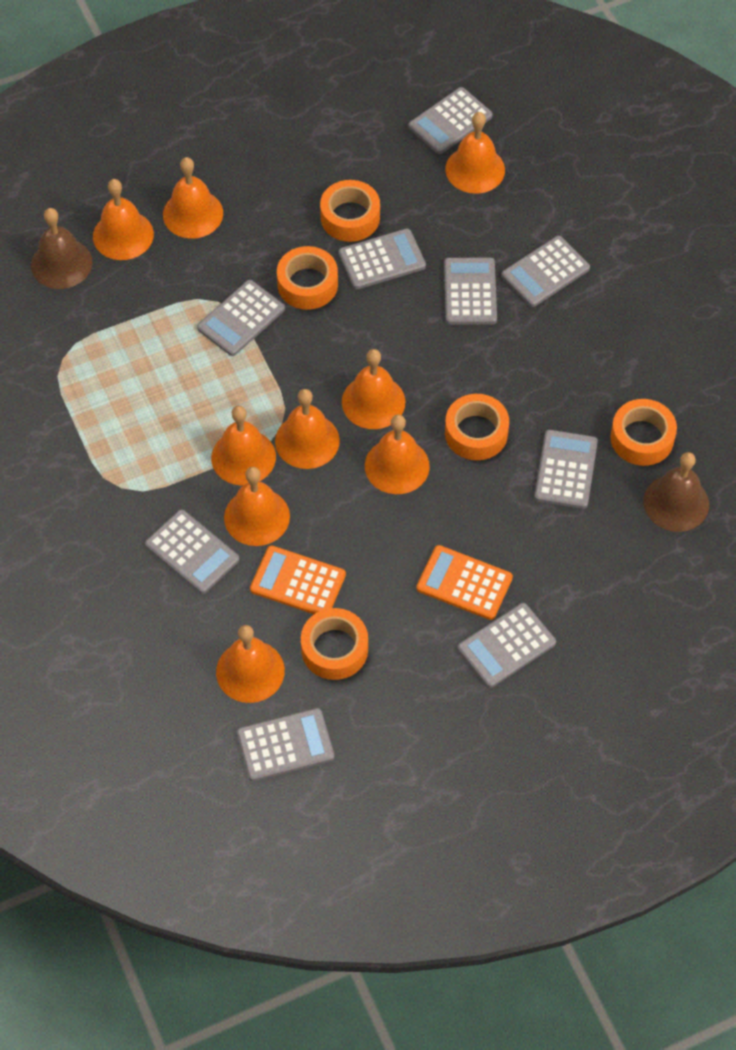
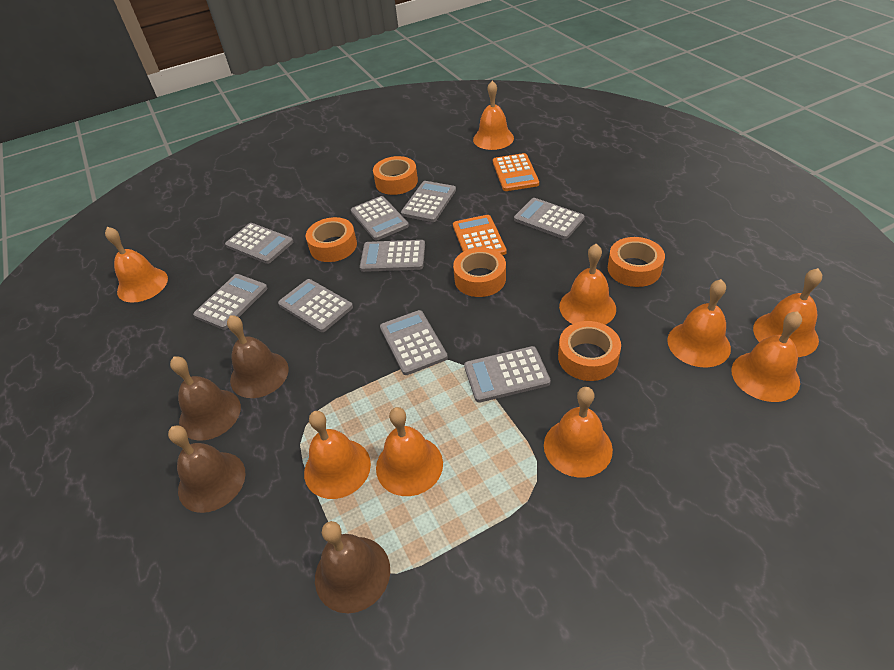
brown bell: 2 -> 4

